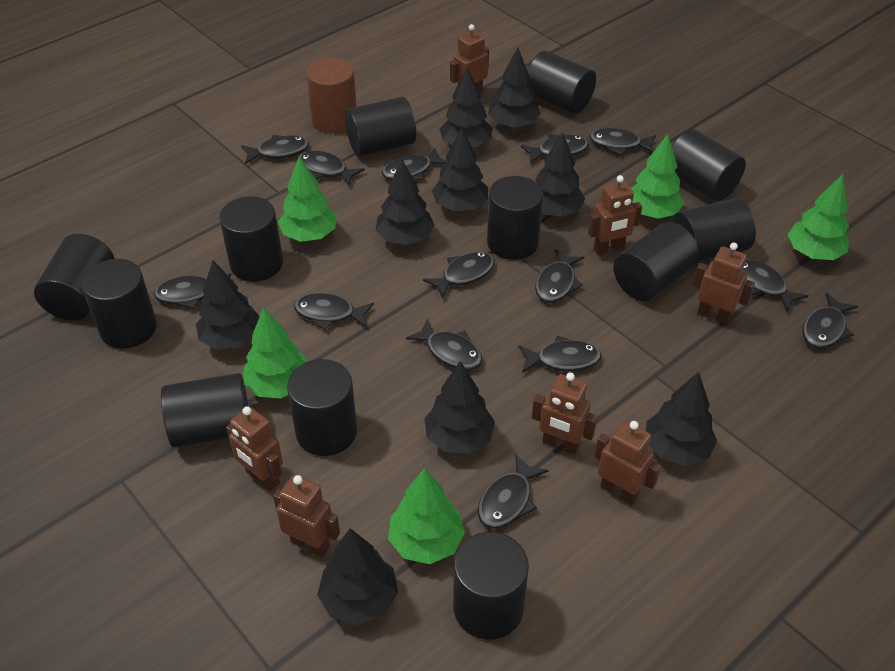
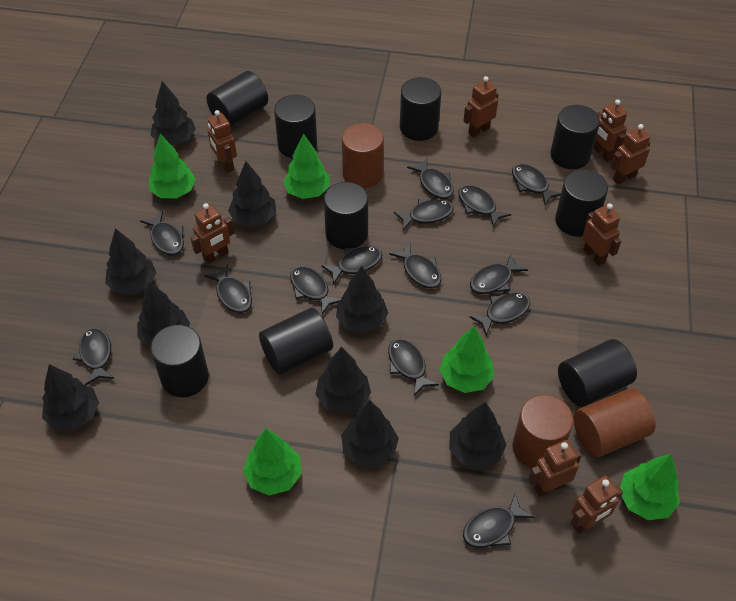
black cylinder: 12 -> 9
brown cylinder: 1 -> 3
brown robot: 7 -> 8

